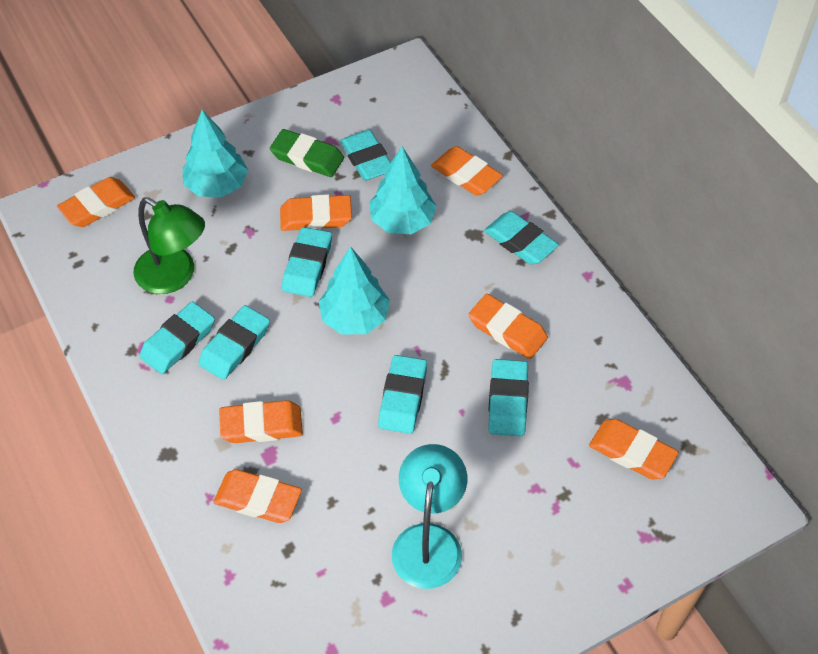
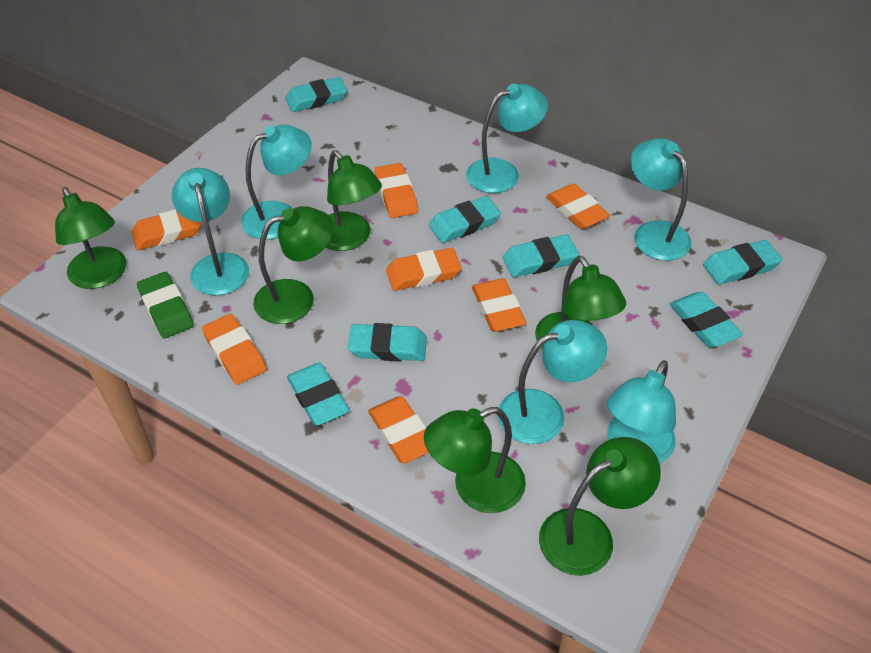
green lamp: 1 -> 6
turquoise lamp: 1 -> 6
turquoise tree: 3 -> 0

